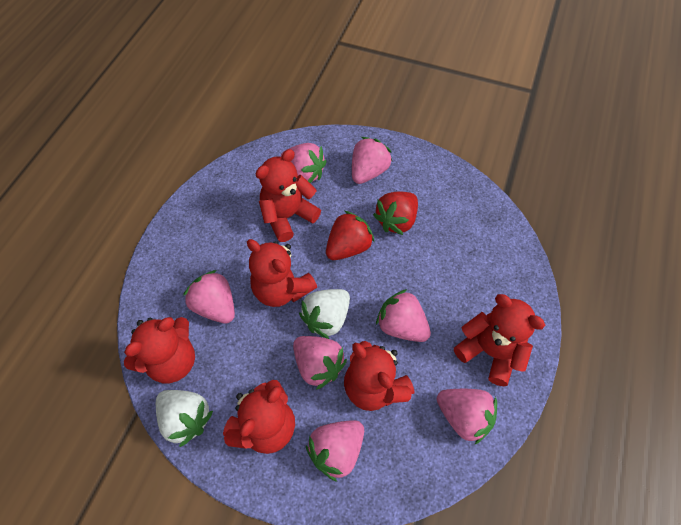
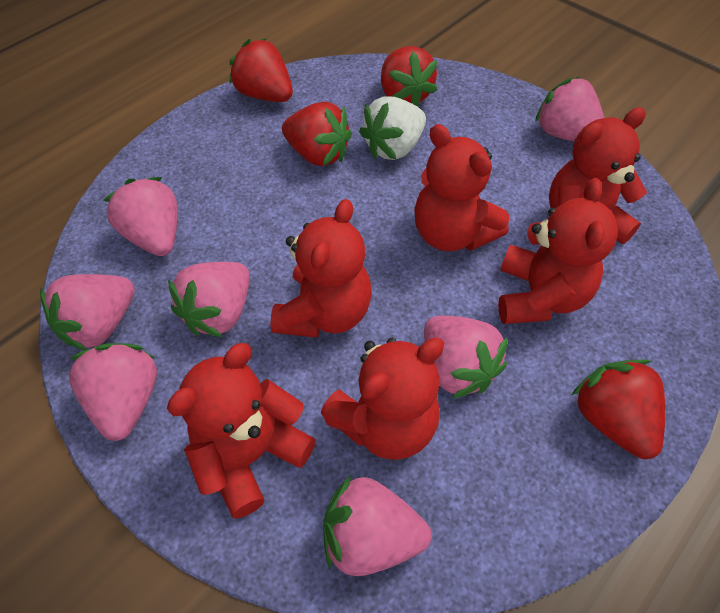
red strawberry: 2 -> 4
white strawberry: 2 -> 1

